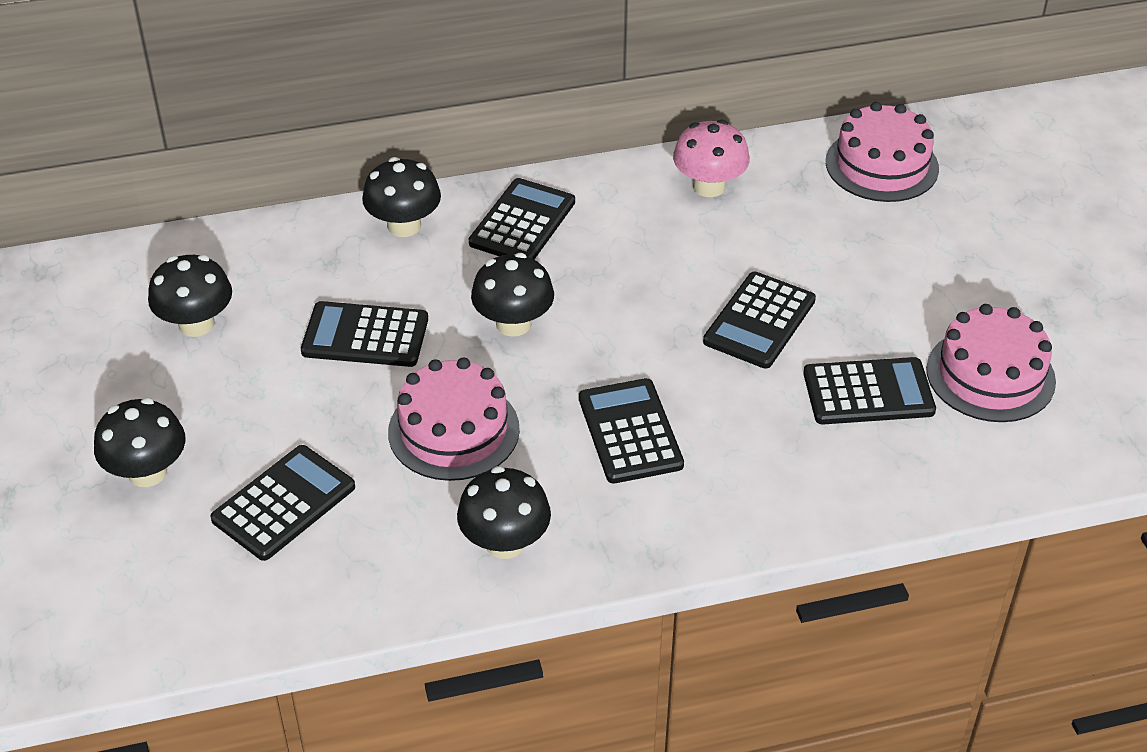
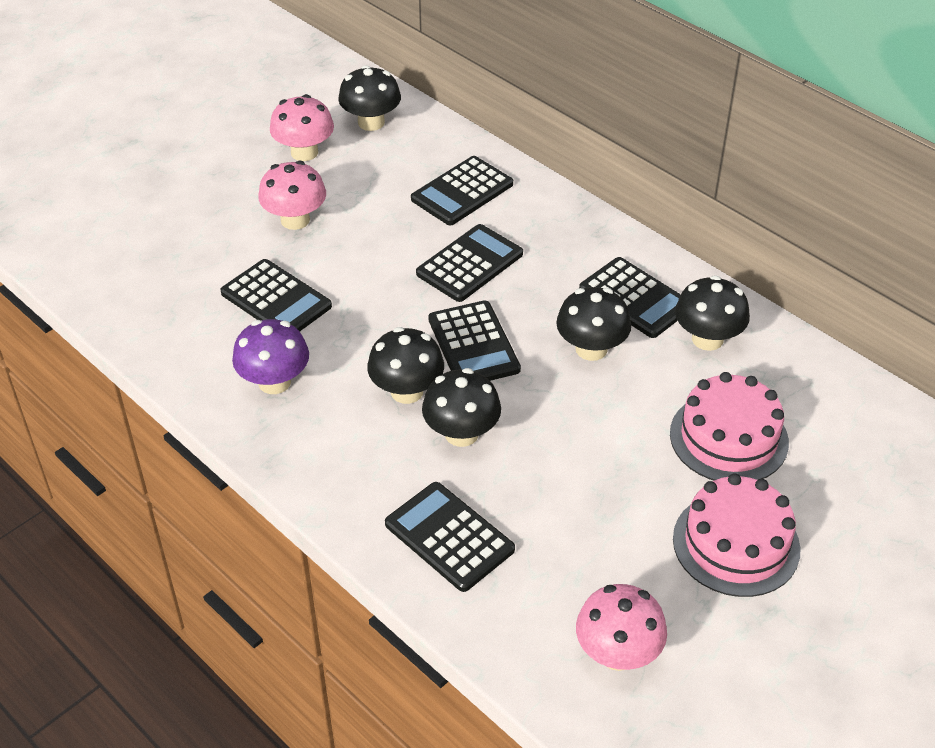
pink cake: 3 -> 2
pink mushroom: 1 -> 3
purple mushroom: 0 -> 1

